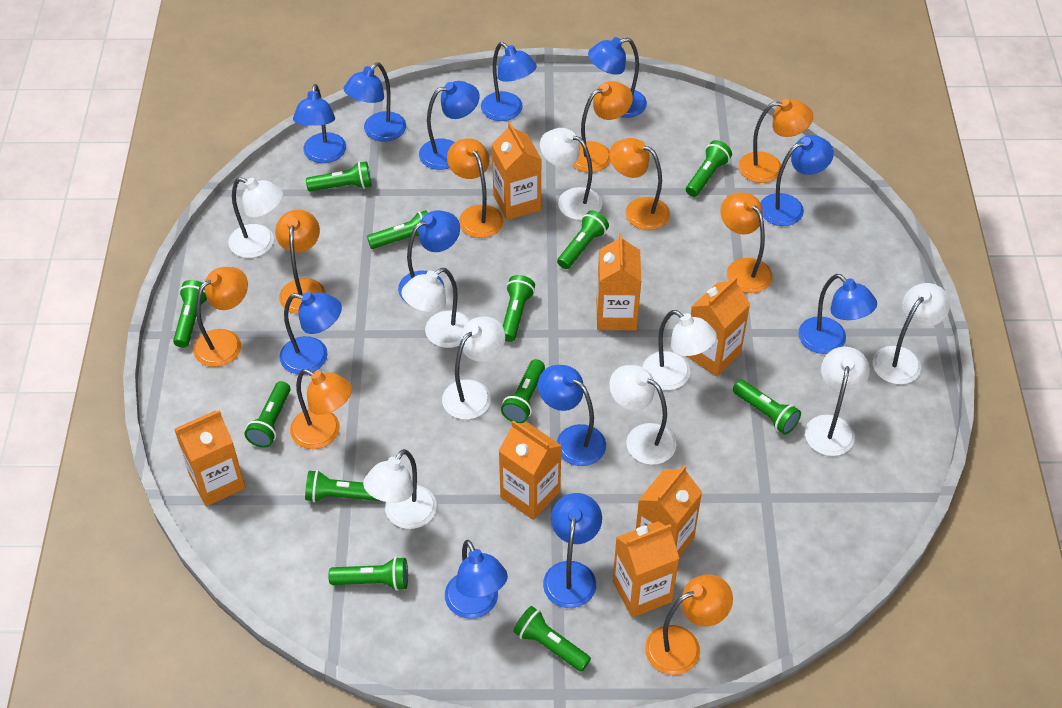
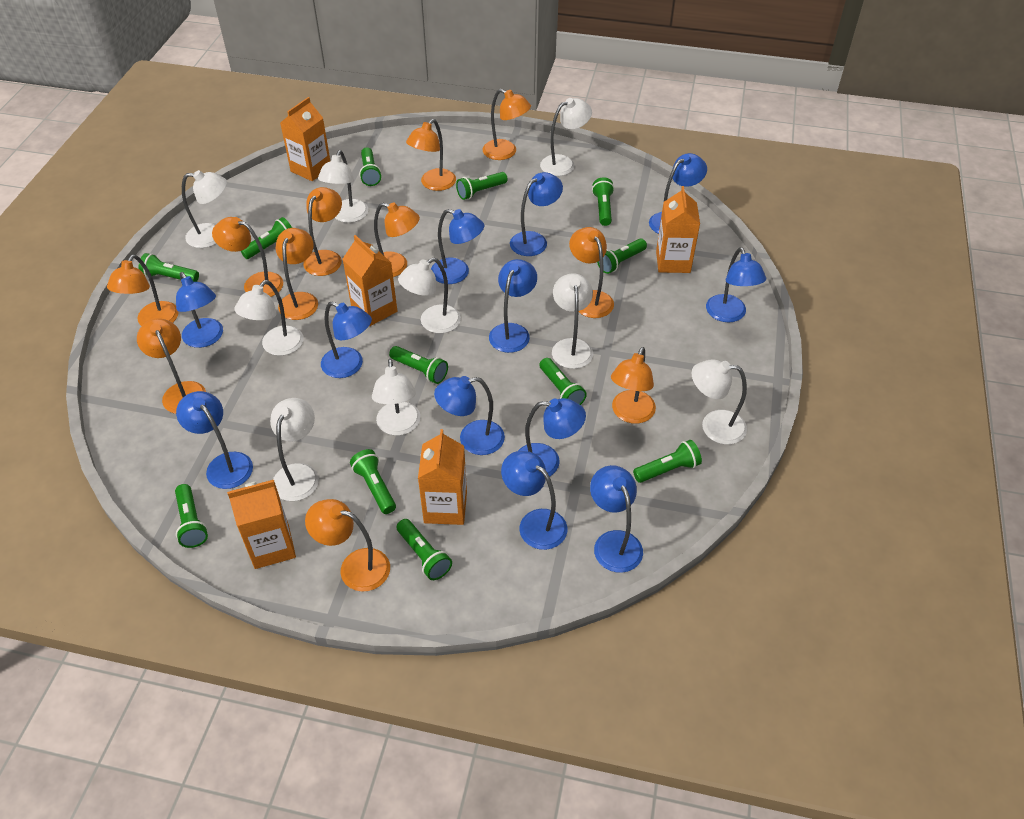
orange carton: 7 -> 5
orange lamp: 9 -> 11

